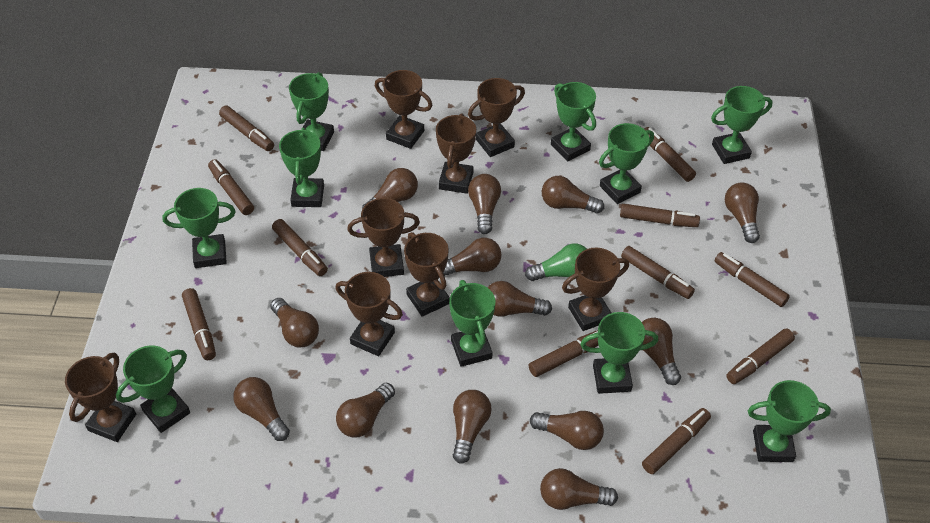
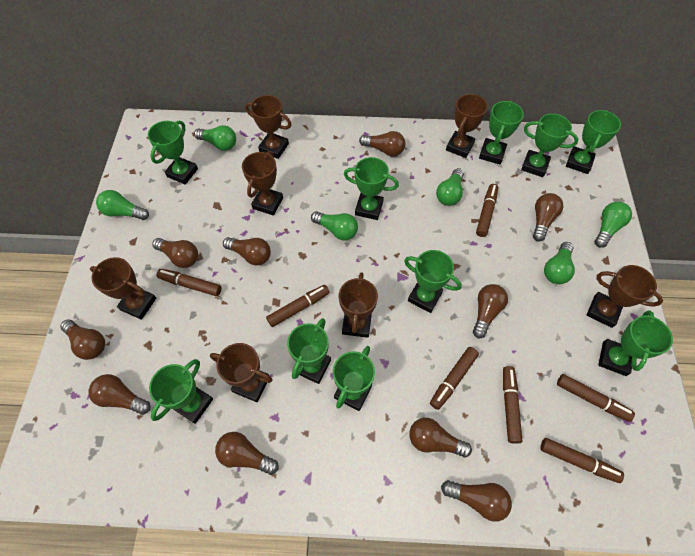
brown light bulb: 13 -> 10
brown marker: 11 -> 7
brown trophy: 8 -> 7
green light bulb: 1 -> 6

